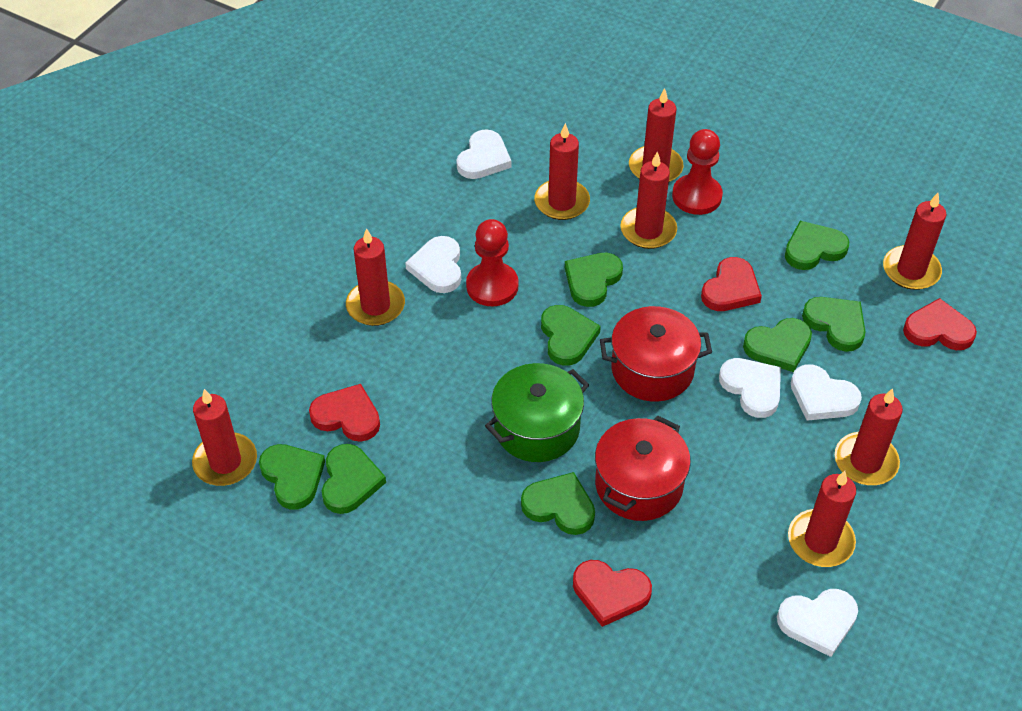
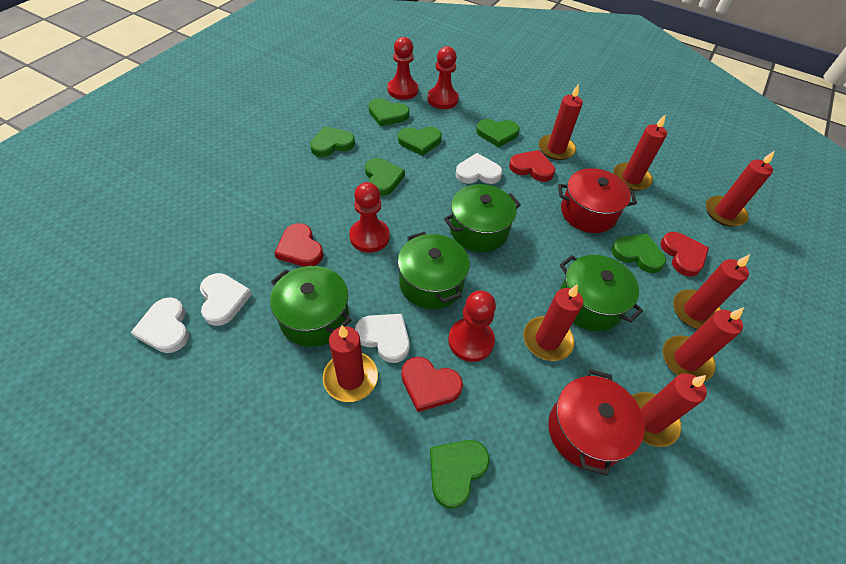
green heart: 8 -> 7
green pot: 1 -> 4
red pawn: 2 -> 4
white heart: 5 -> 4

